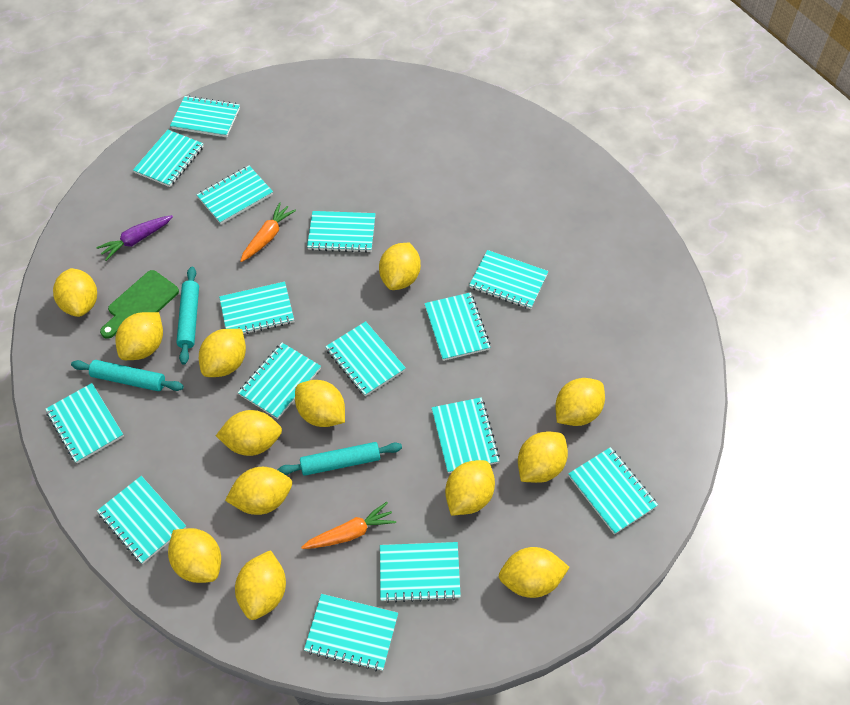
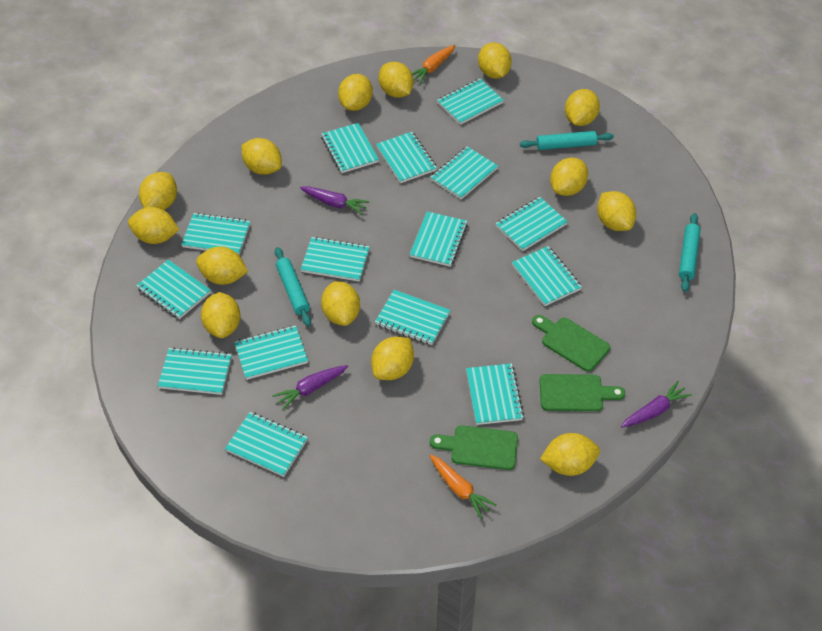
green cutting board: 1 -> 3
purple carrot: 1 -> 3
yellow lemon: 13 -> 14

